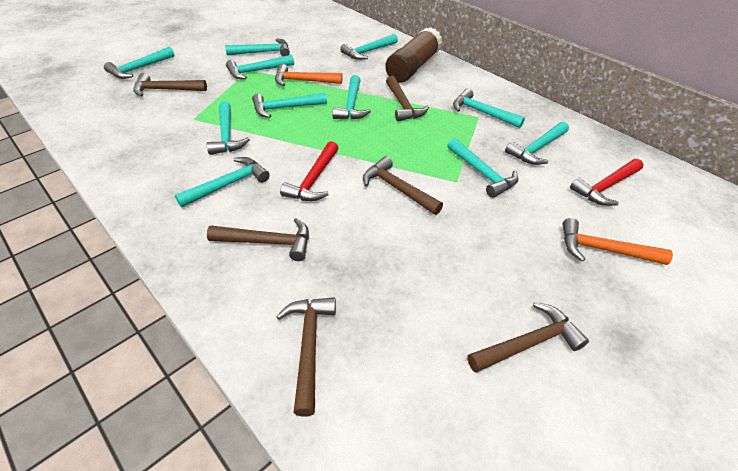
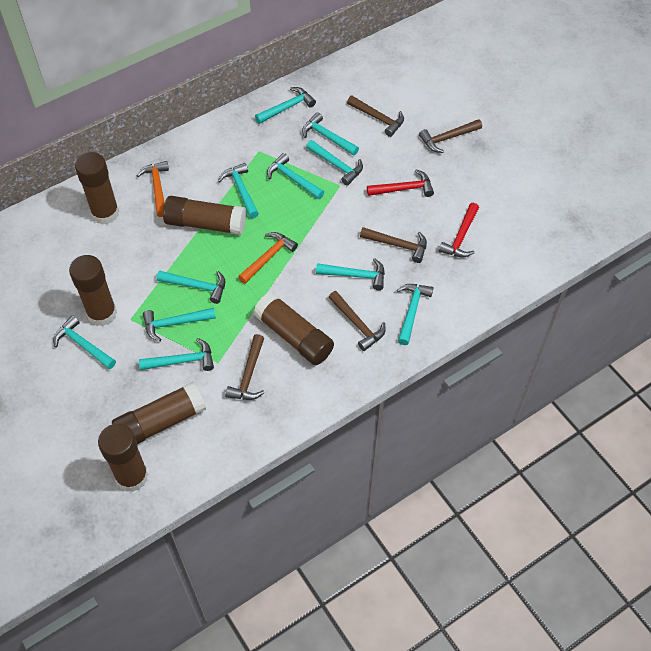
brown glue stick: 1 -> 6
brown hammer: 6 -> 5

